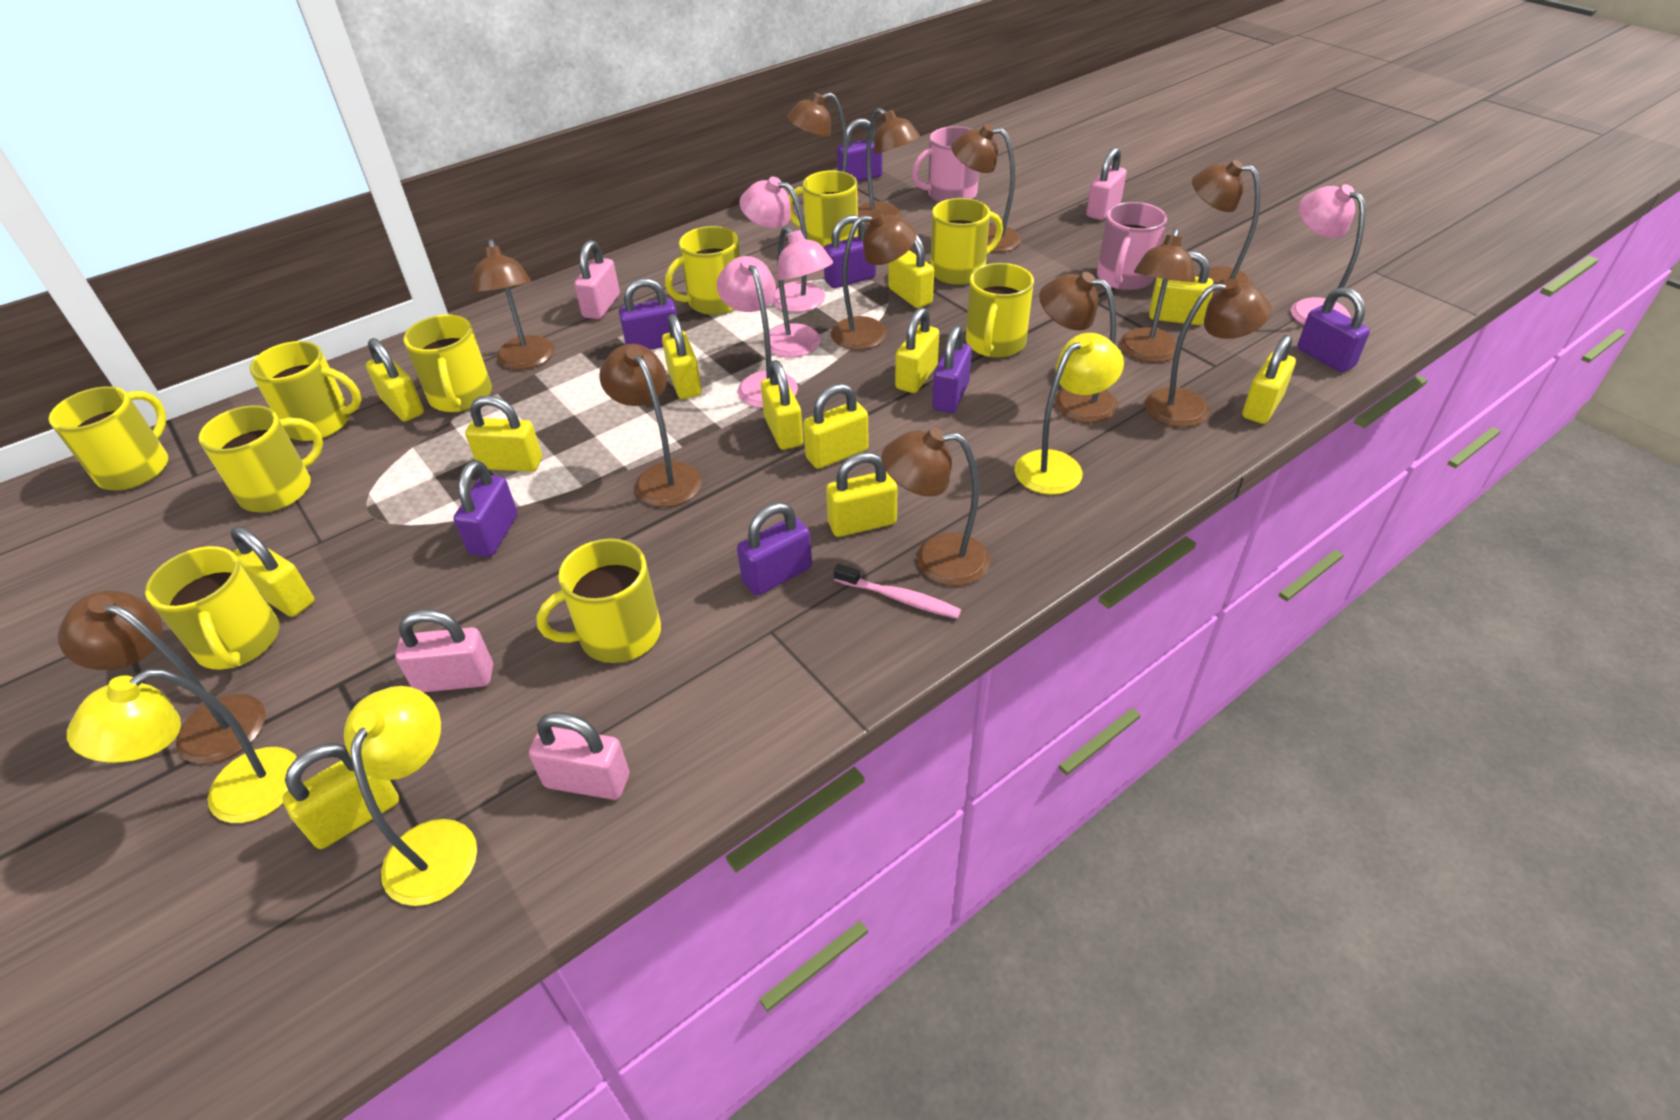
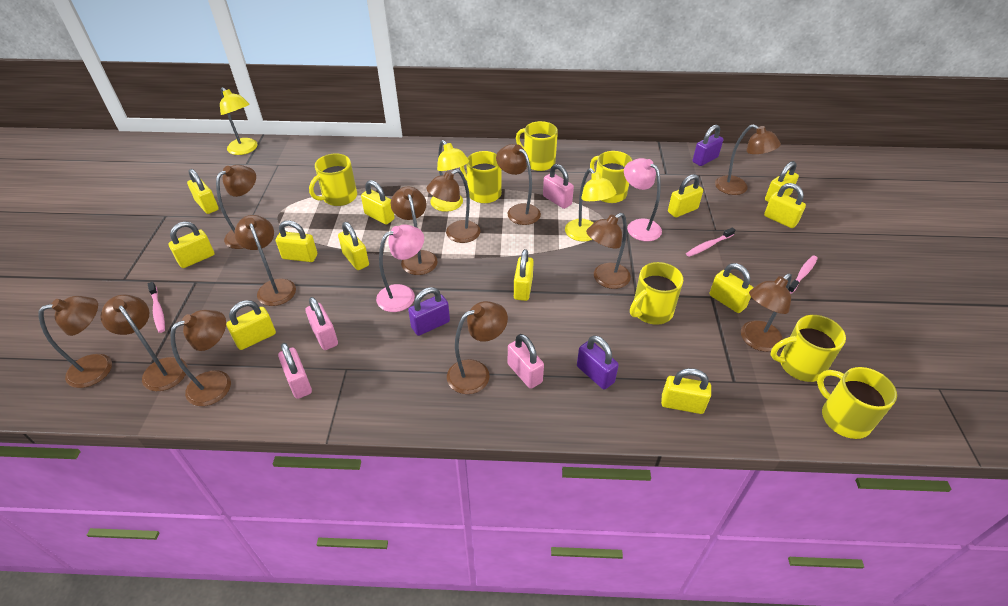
pink lamp: 4 -> 2
pink mug: 2 -> 0
pink toothbrush: 1 -> 3
purple padlock: 7 -> 3
yellow mug: 10 -> 7

